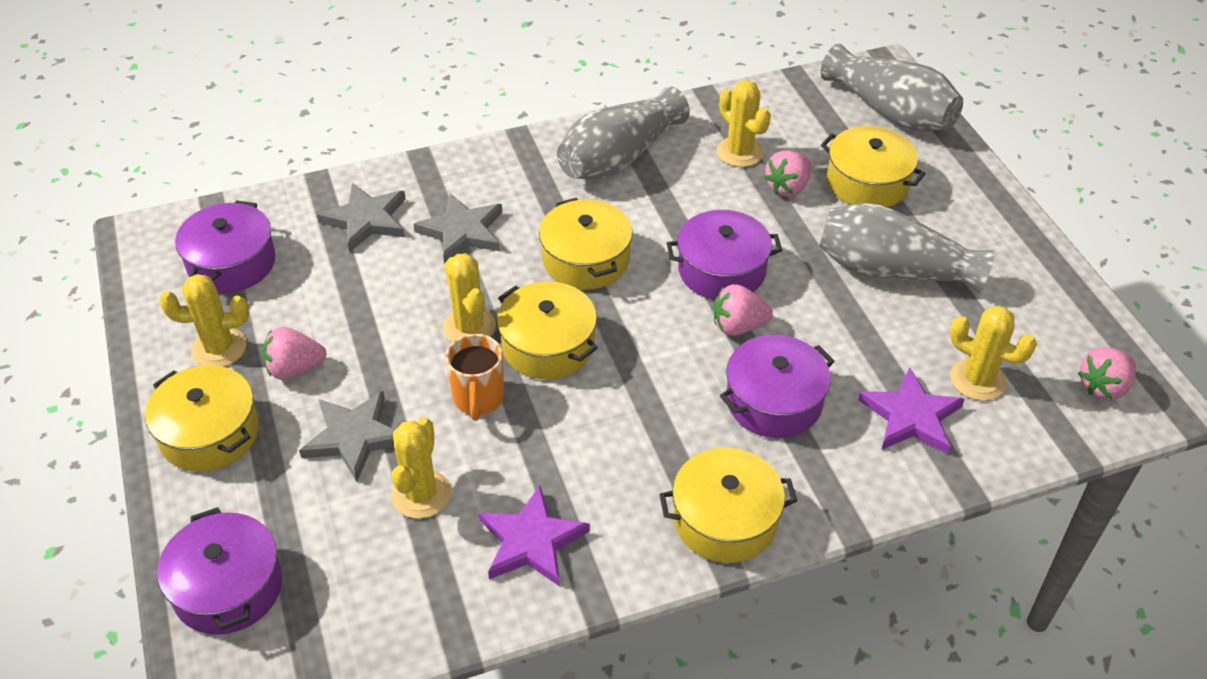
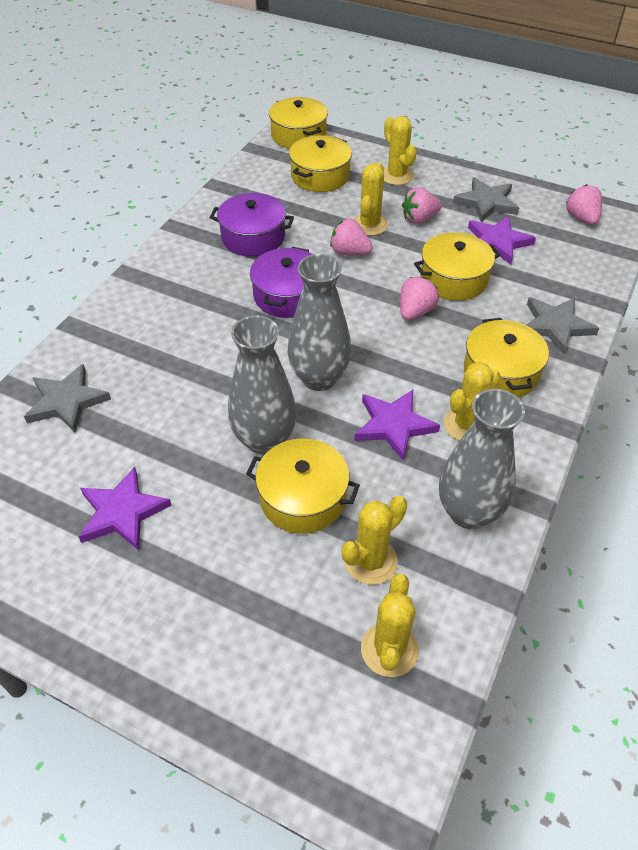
orange mug: 1 -> 0
purple pot: 4 -> 2
purple star: 2 -> 3

